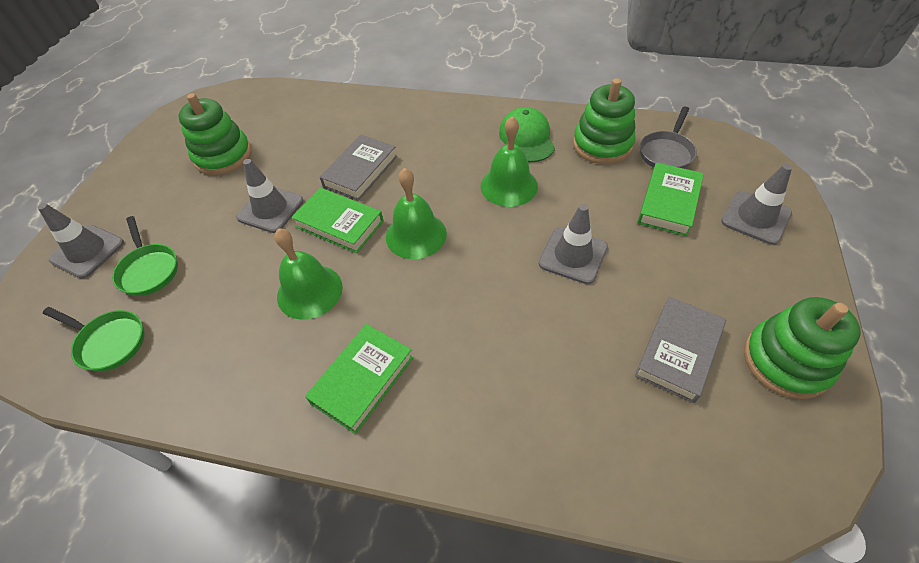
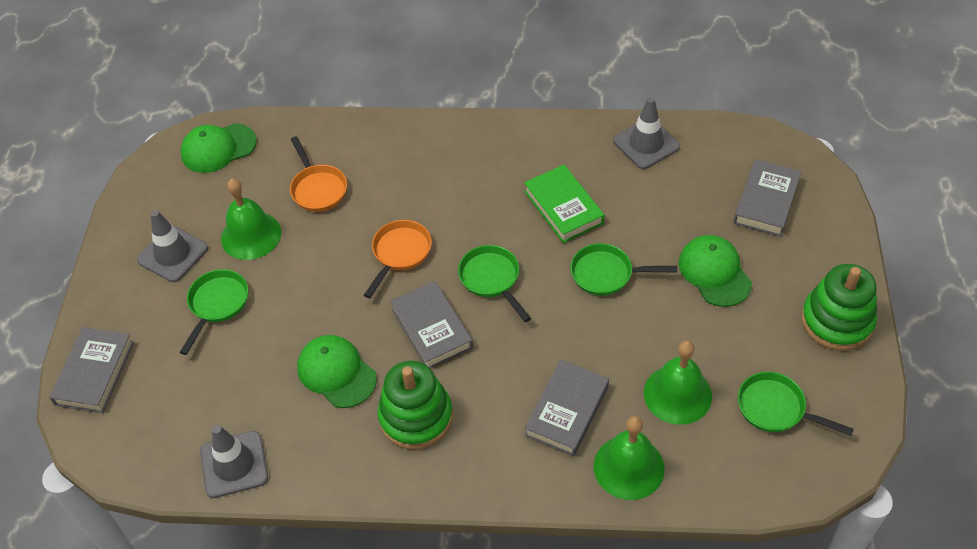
green book: 3 -> 1
green cap: 1 -> 3
green pan: 2 -> 4
green stacking toy: 3 -> 2
grey book: 2 -> 4
grey pan: 1 -> 0
grey traffic cone: 4 -> 3
orange pan: 0 -> 2

